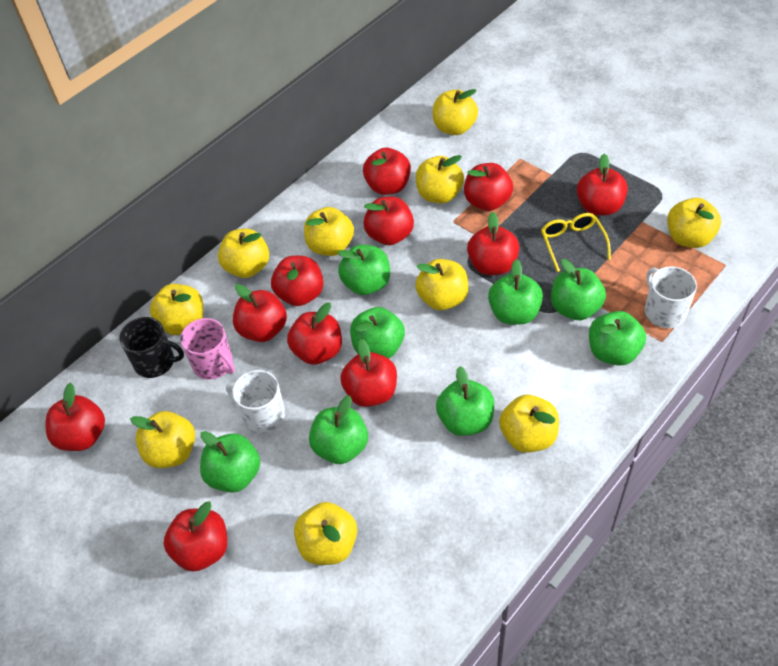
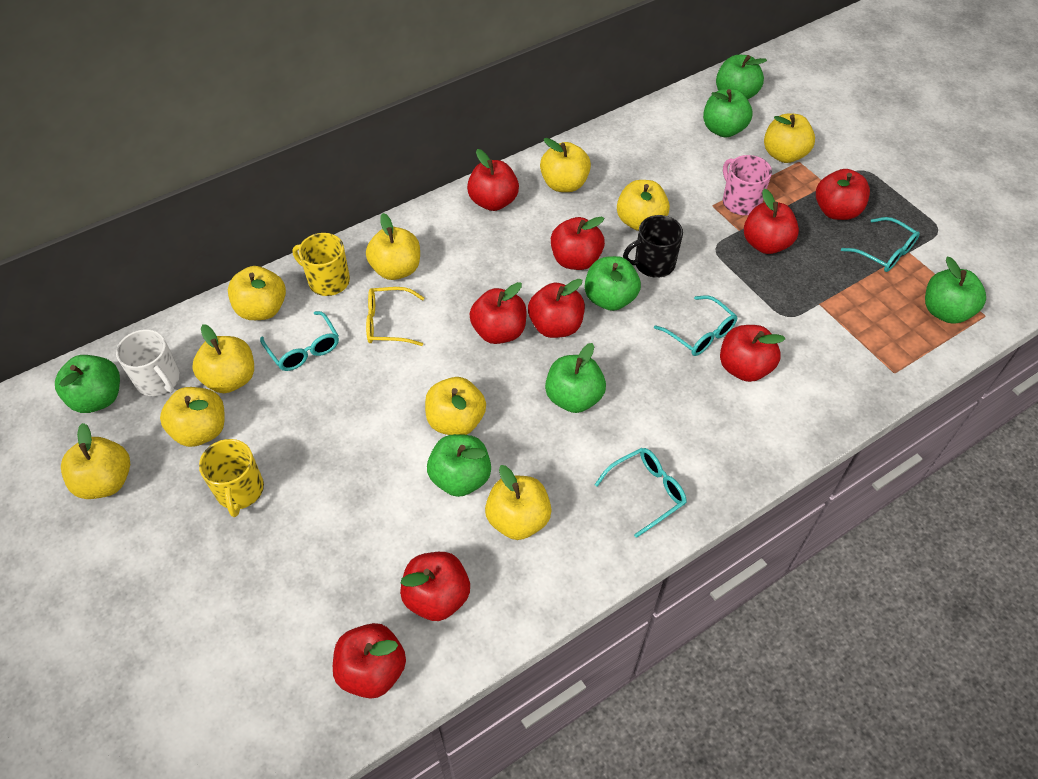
green apple: 8 -> 7
red apple: 11 -> 9
turquoise glasses: 0 -> 4
white mug: 2 -> 1
yellow mug: 0 -> 2

